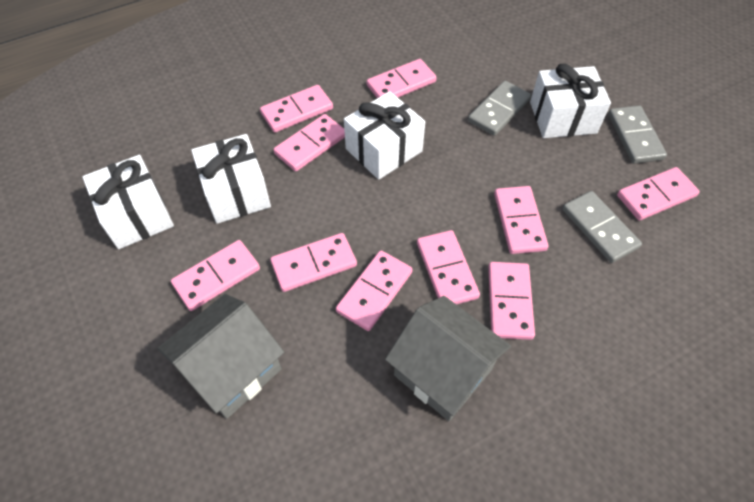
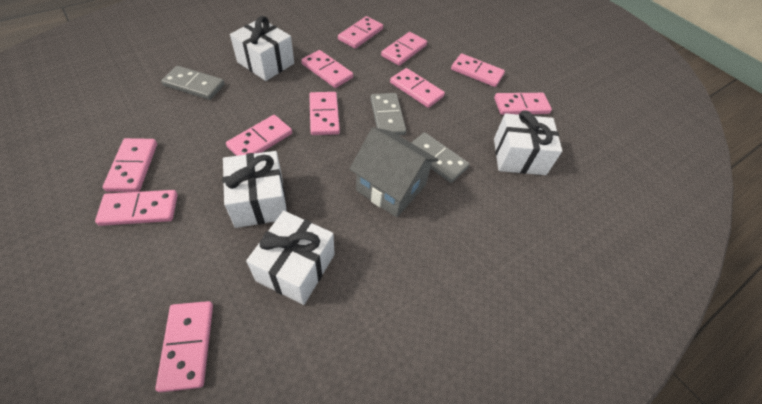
grey house: 2 -> 1
pink domino: 10 -> 11

